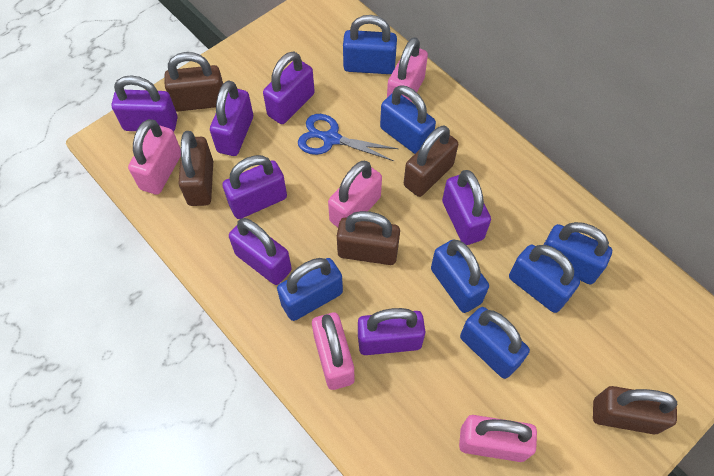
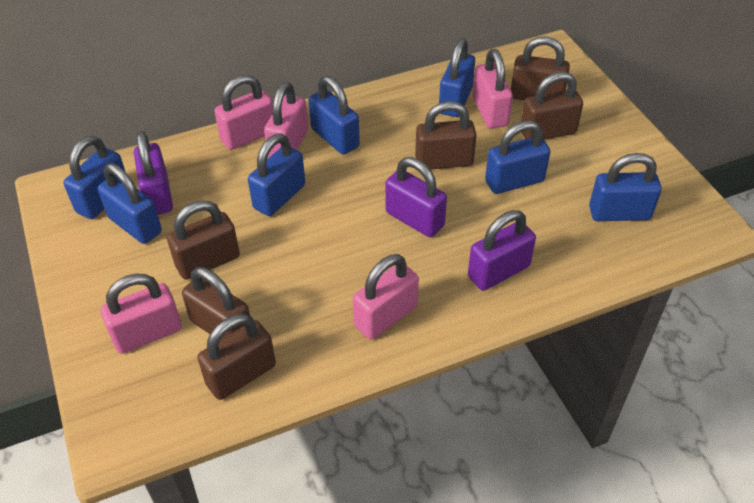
blue scissors: 1 -> 0
brown padlock: 5 -> 6
purple padlock: 7 -> 3

